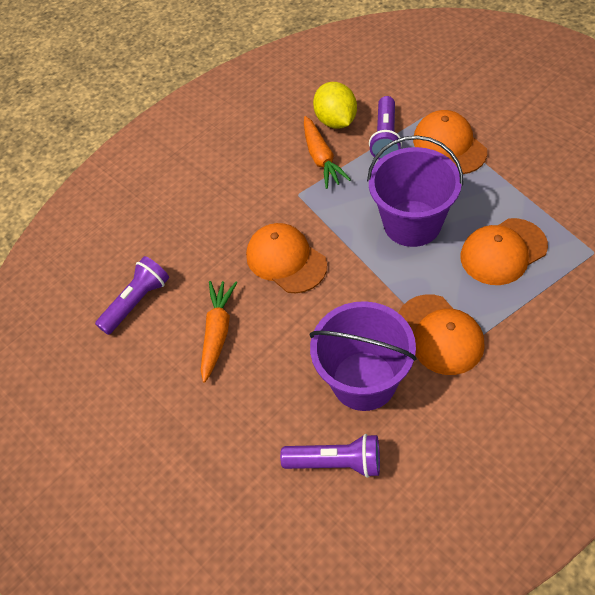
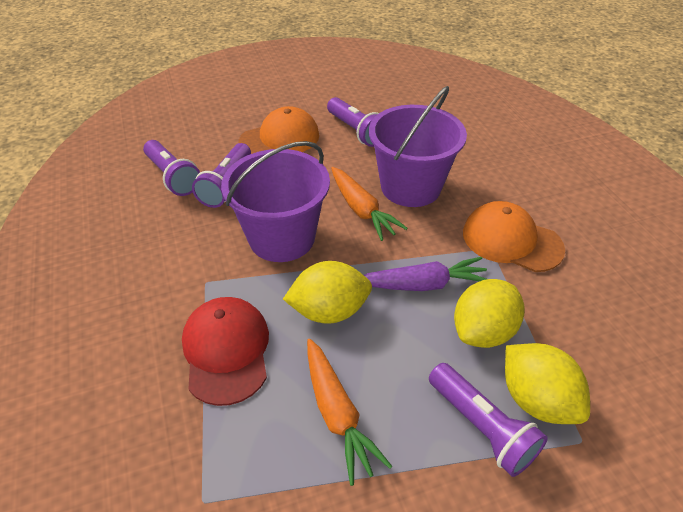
orange cap: 4 -> 2
purple carrot: 0 -> 1
purple flashlight: 3 -> 4
red cap: 0 -> 1
yellow lemon: 1 -> 3

